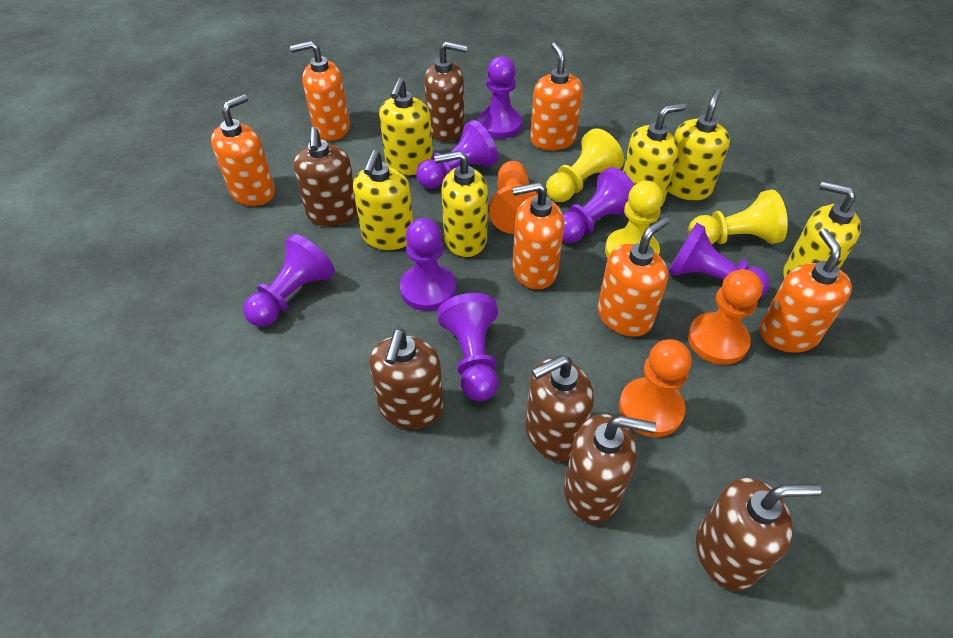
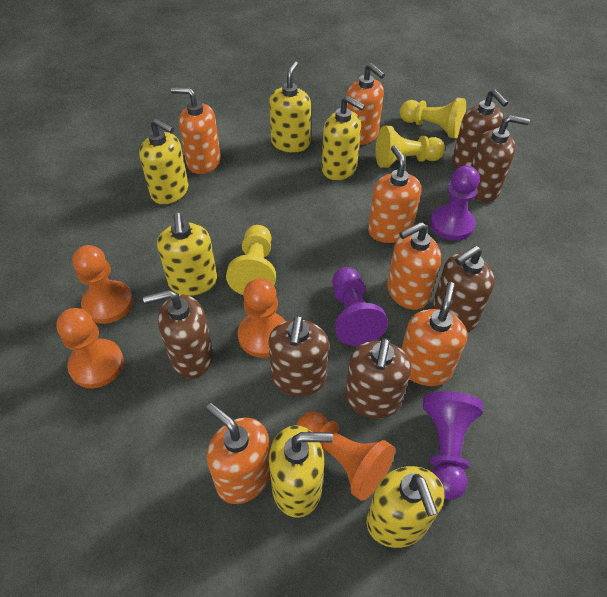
orange pawn: 3 -> 4
purple pawn: 7 -> 3

